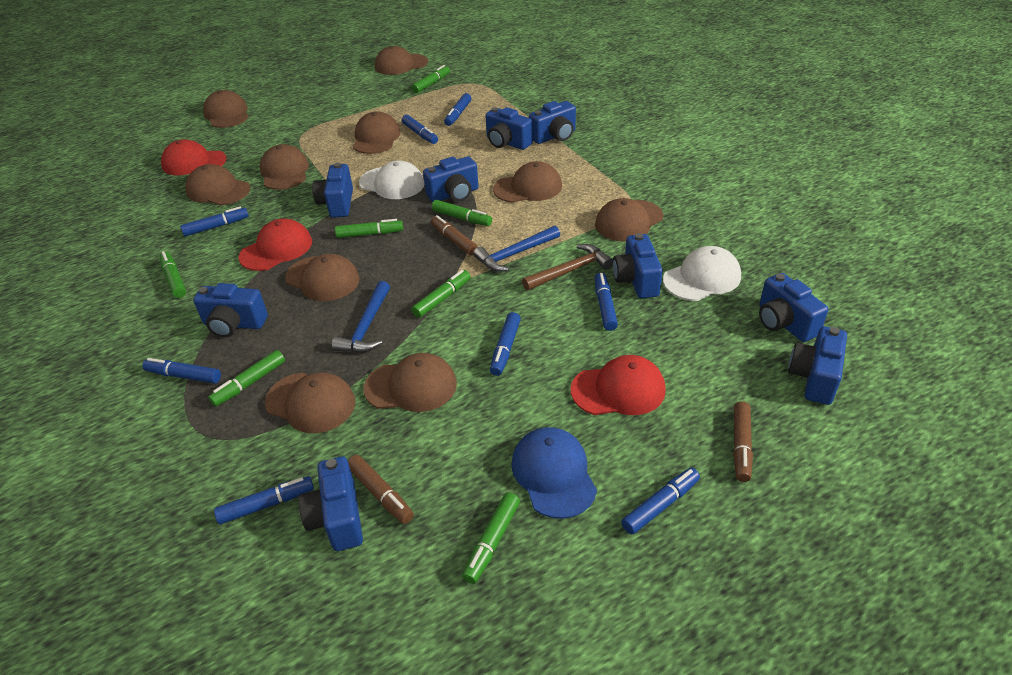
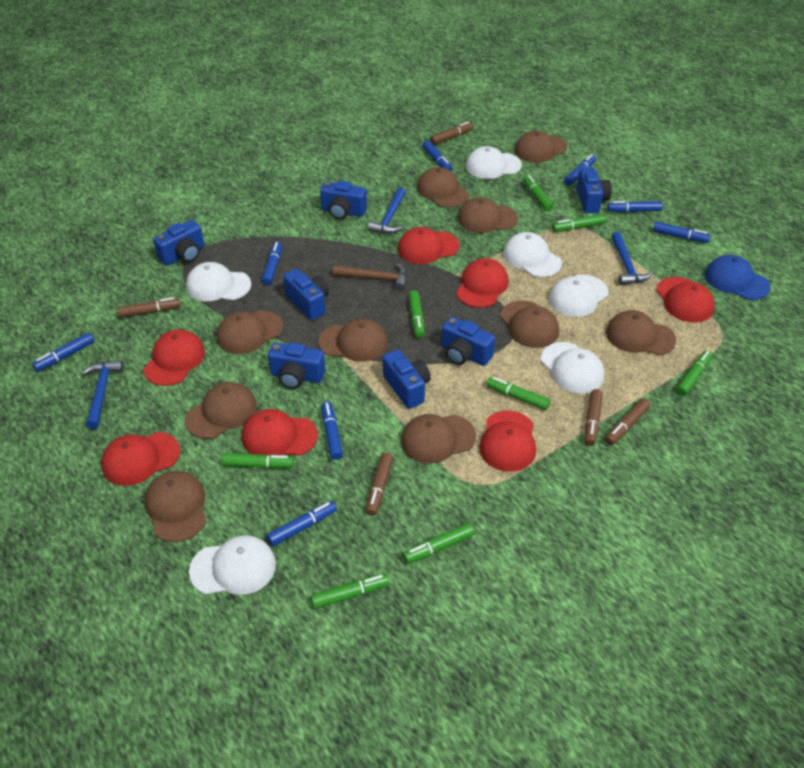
blue camera: 9 -> 7
blue hammer: 2 -> 3
brown marker: 3 -> 5
green marker: 7 -> 8
red cap: 3 -> 7
white cap: 2 -> 6

